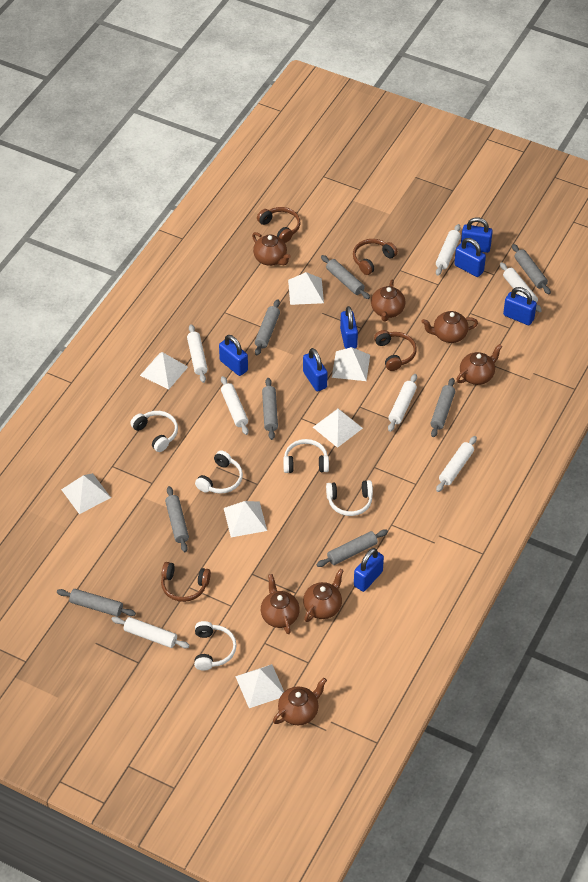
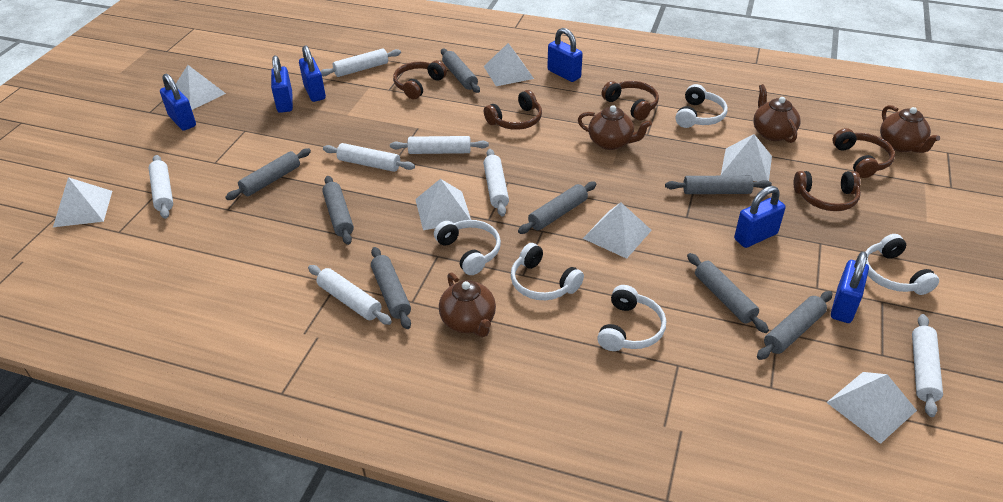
blue padlock: 7 -> 6
brown headphones: 4 -> 5
brown teapot: 7 -> 4

